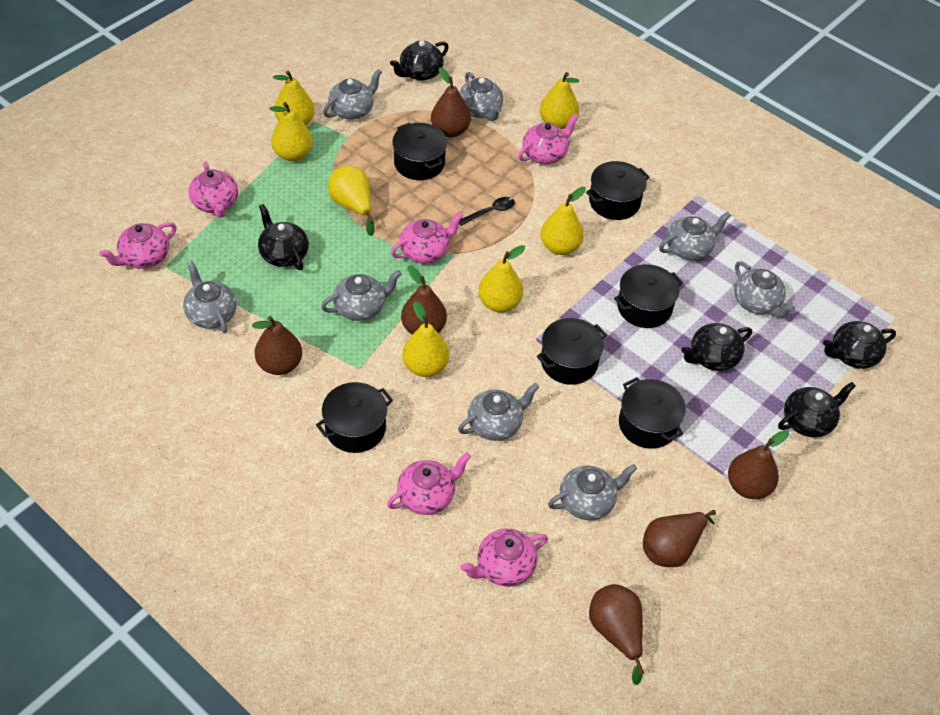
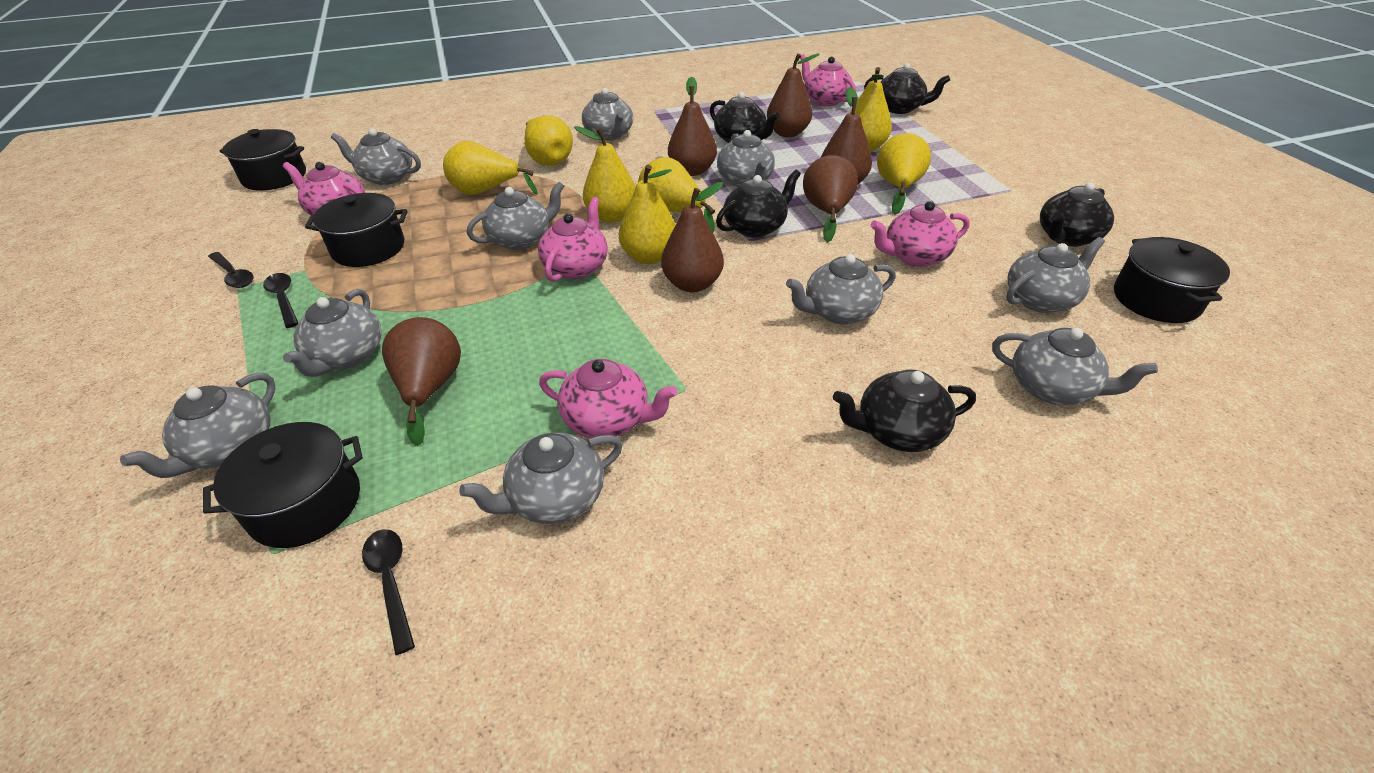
black pot: 6 -> 4
black spoon: 1 -> 3
grey teapot: 8 -> 10
pink teapot: 6 -> 5

